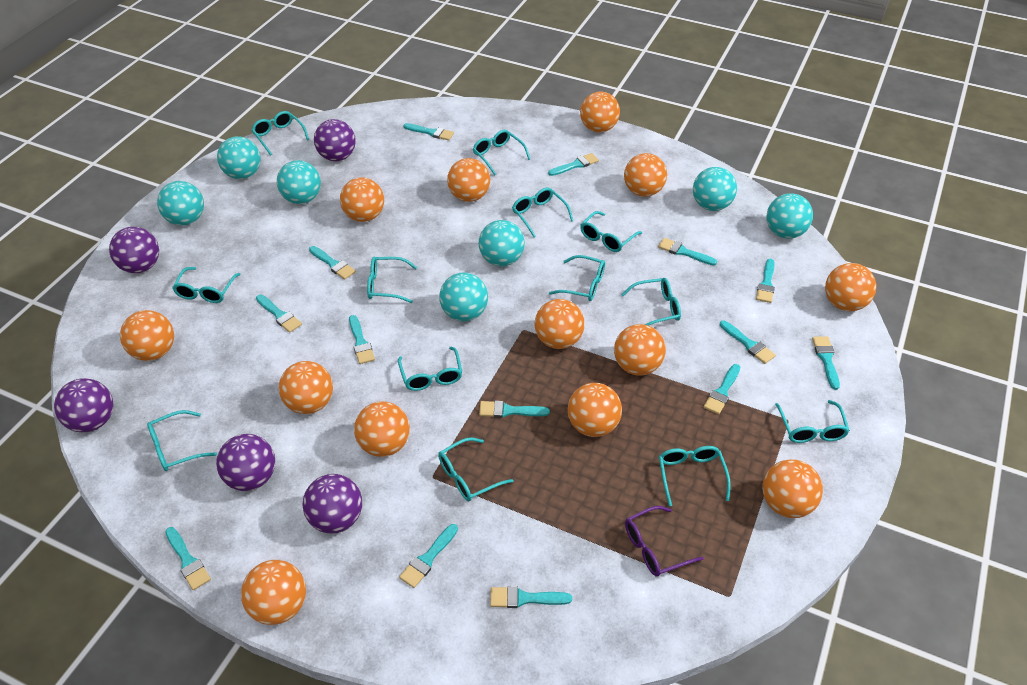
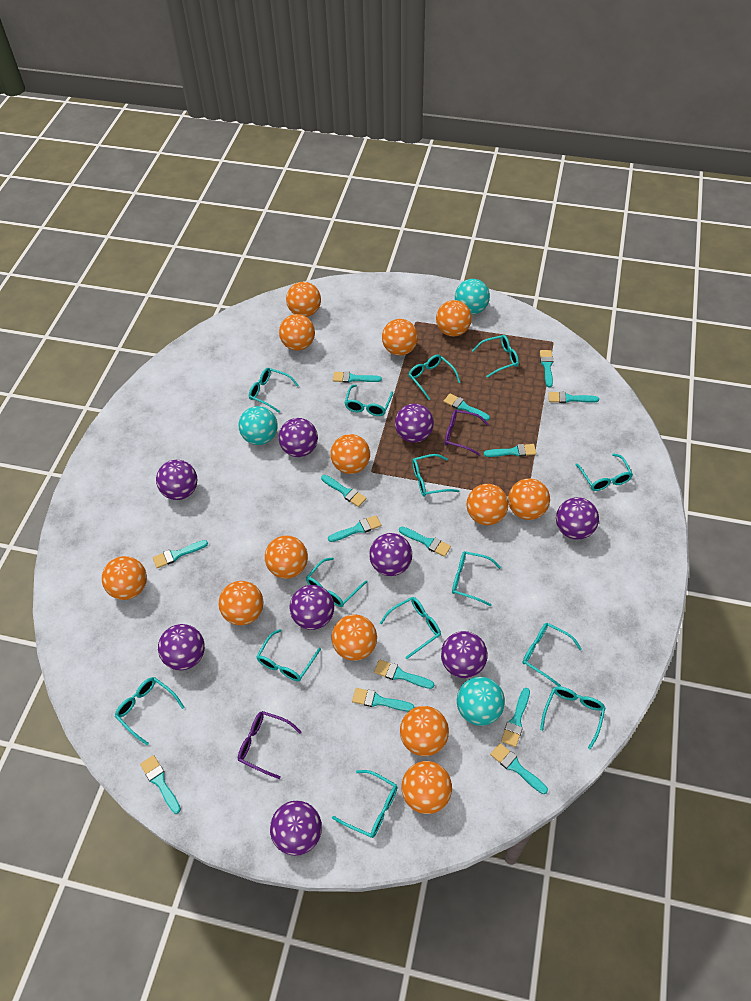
purple ball: 5 -> 9
purple glasses: 1 -> 2
turquoise ball: 7 -> 3
turquoise glasses: 13 -> 14

